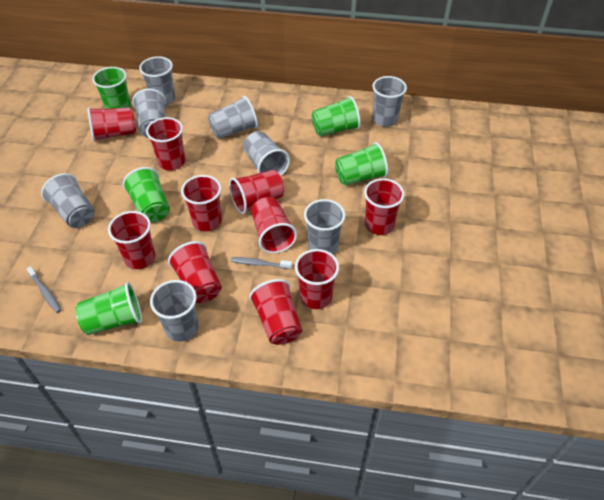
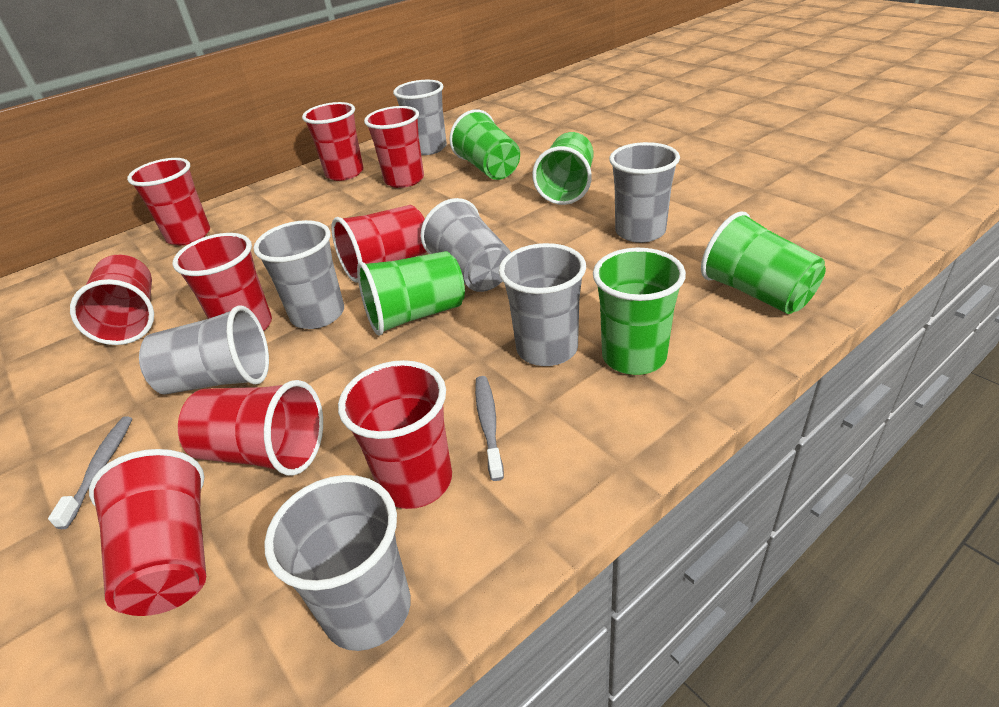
grey cup: 8 -> 7
red cup: 10 -> 9

